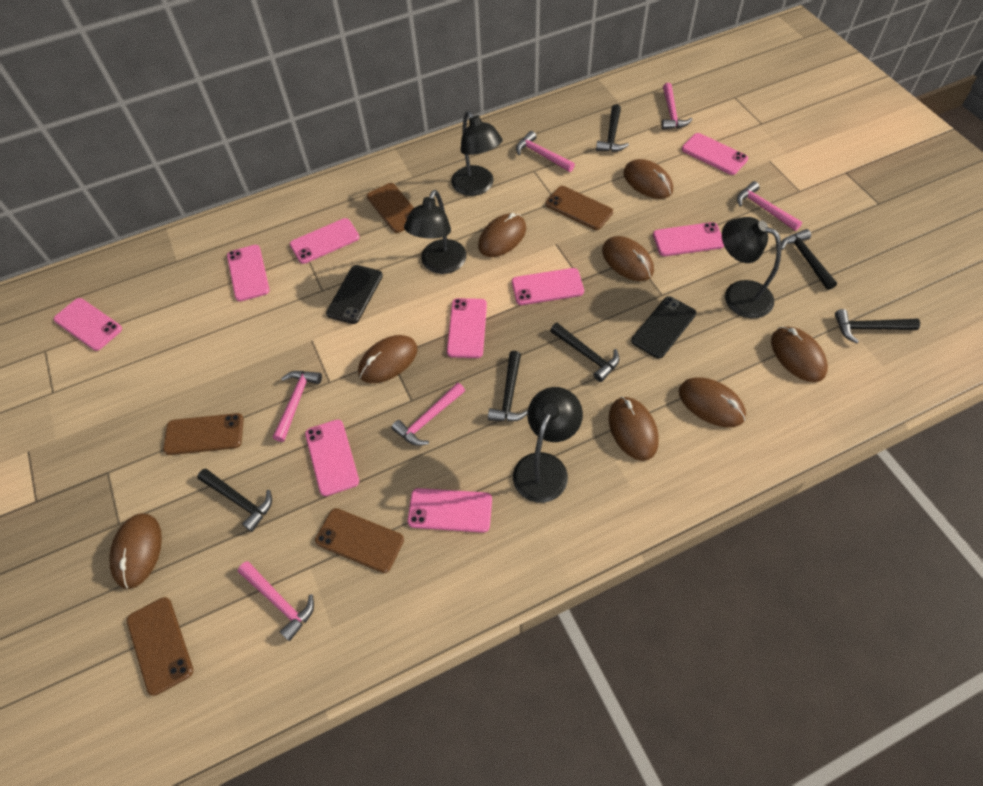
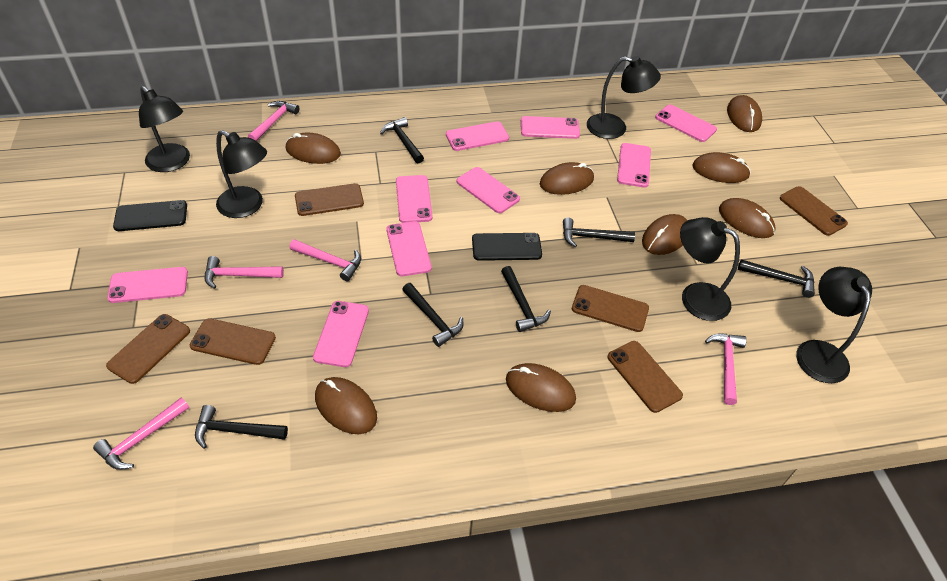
black lamp: 4 -> 5
brown phone: 5 -> 6
pink hammer: 6 -> 5

